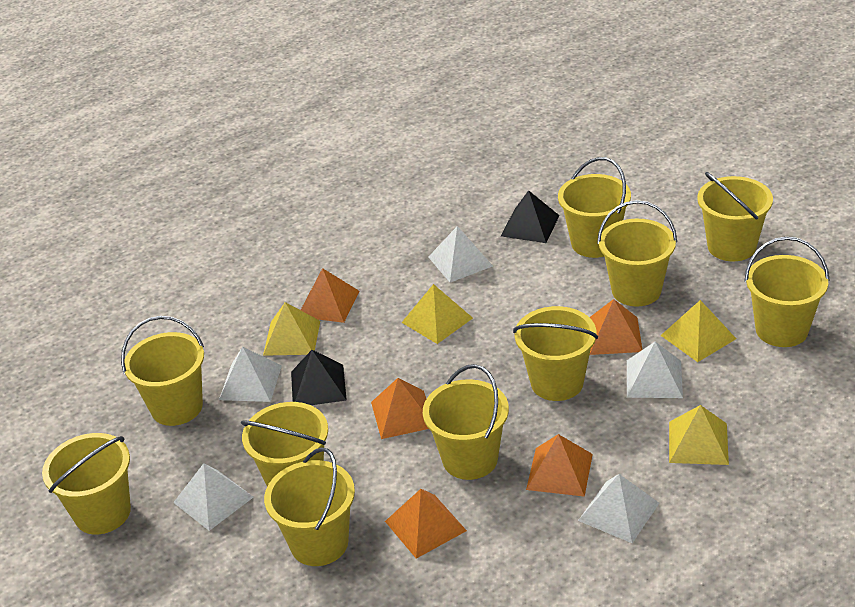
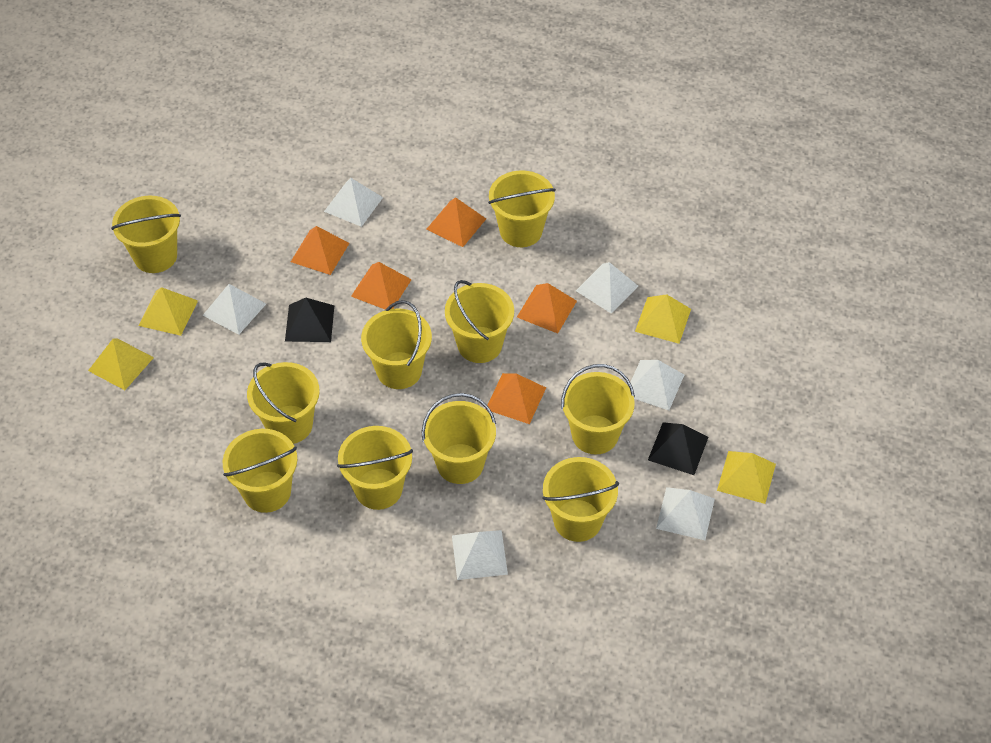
white pyramid: 5 -> 6

